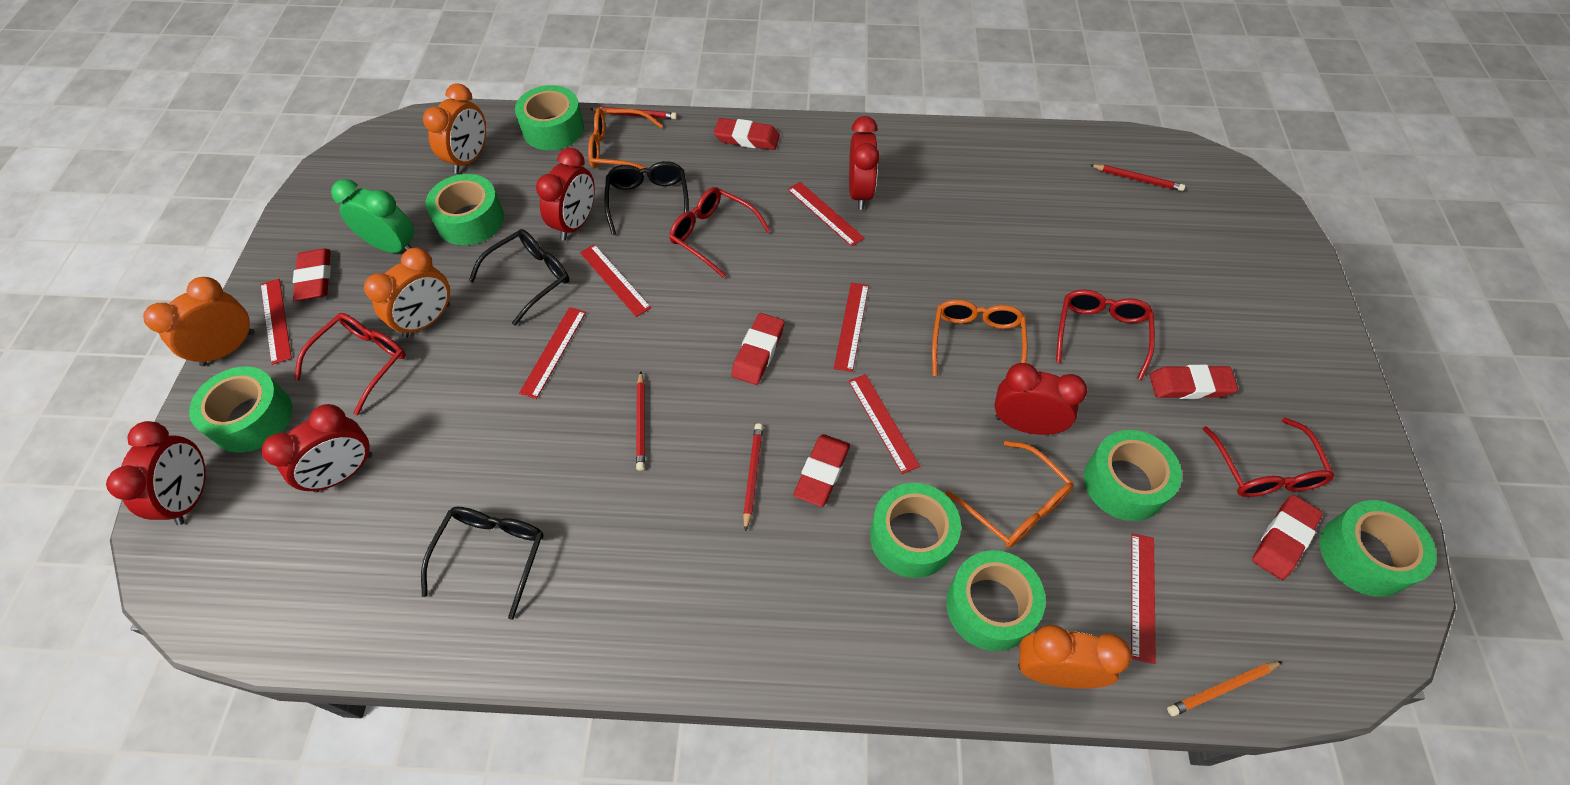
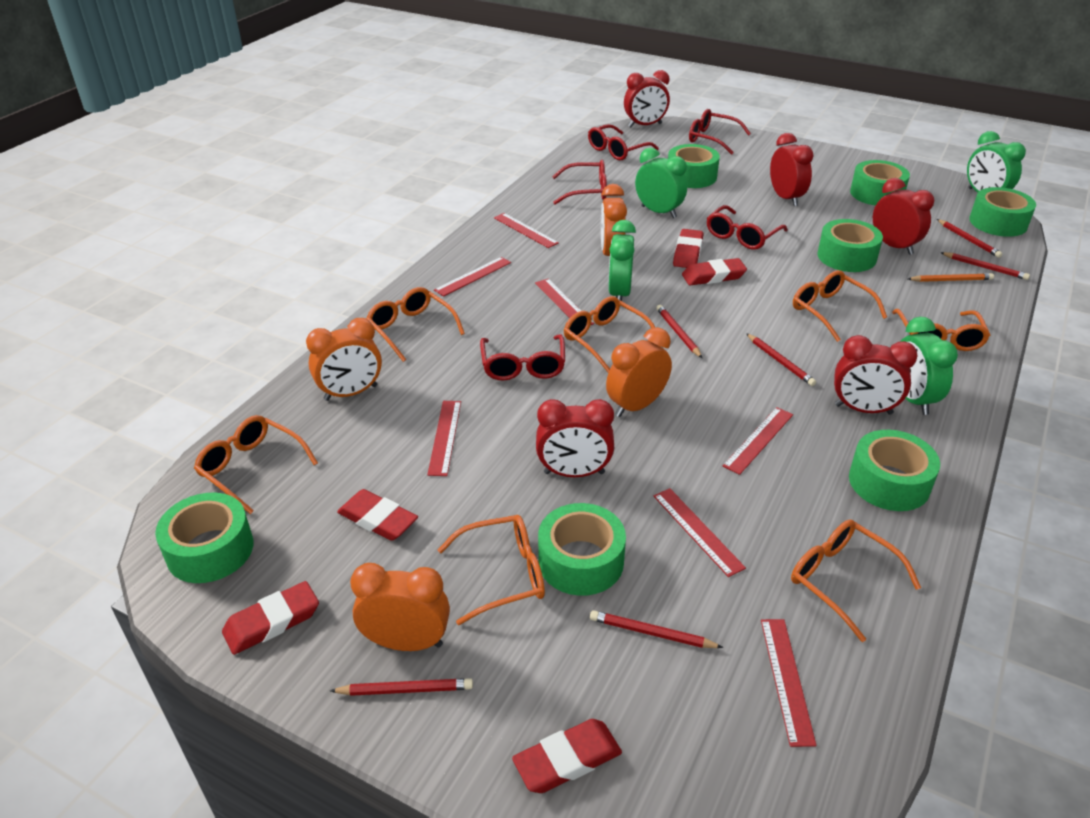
black glasses: 3 -> 0
green clock: 1 -> 4
orange glasses: 3 -> 7
red eraser: 6 -> 5
red glasses: 4 -> 5
red pencil: 4 -> 6

